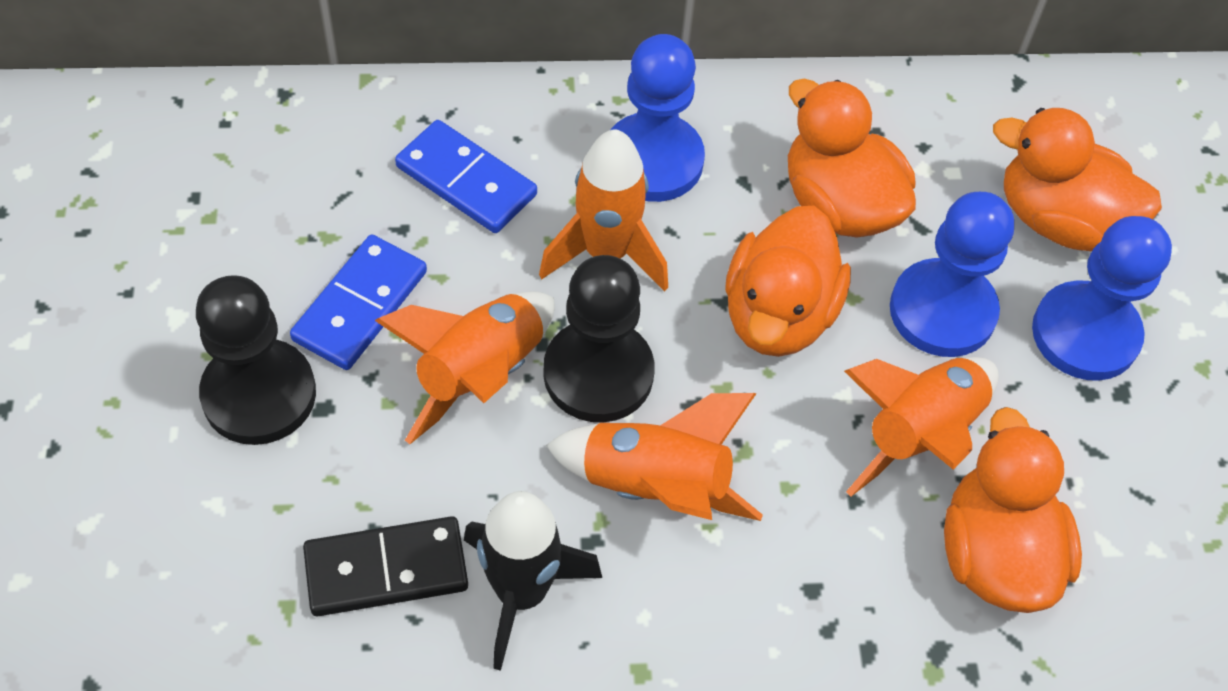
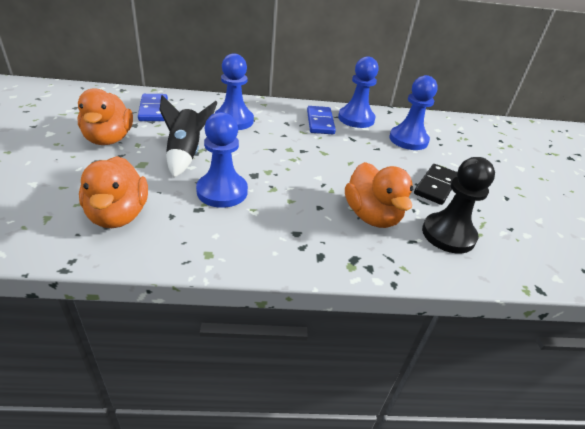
black pawn: 2 -> 1
blue pawn: 3 -> 4
orange duck: 4 -> 3
orange rocket: 4 -> 0

